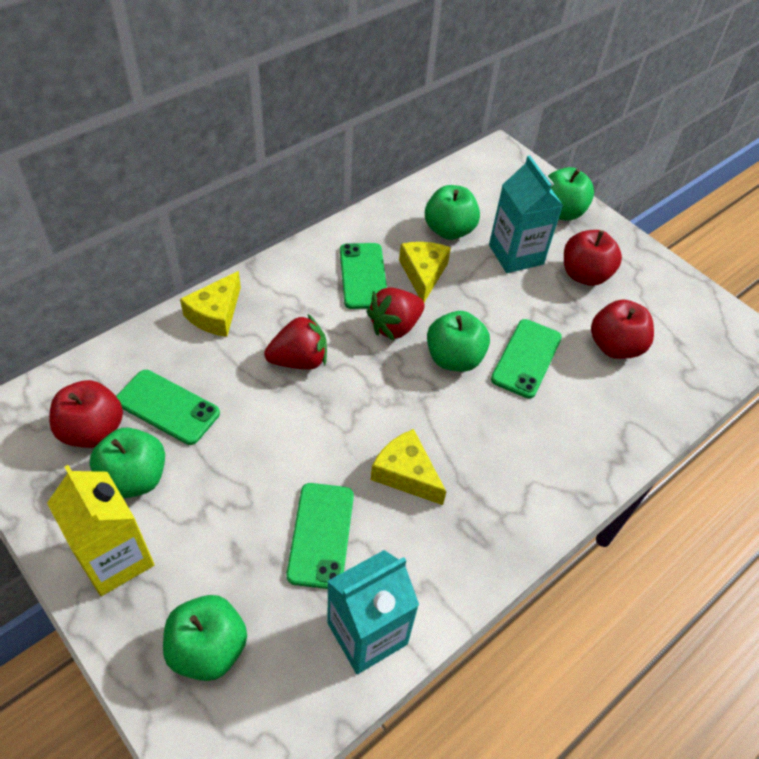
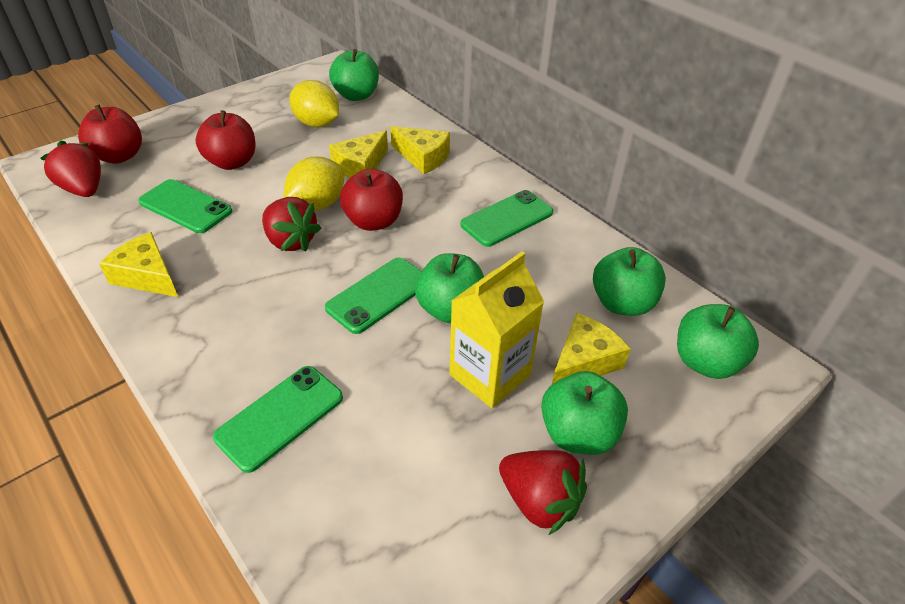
red strawberry: 2 -> 3
turquoise carton: 2 -> 0
yellow cheese: 3 -> 4
yellow lemon: 0 -> 2

